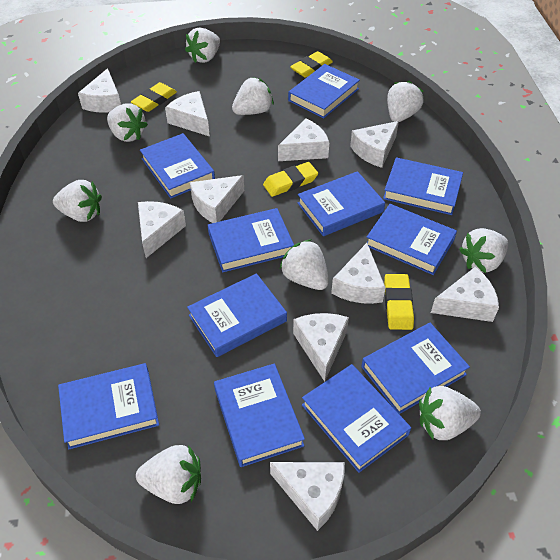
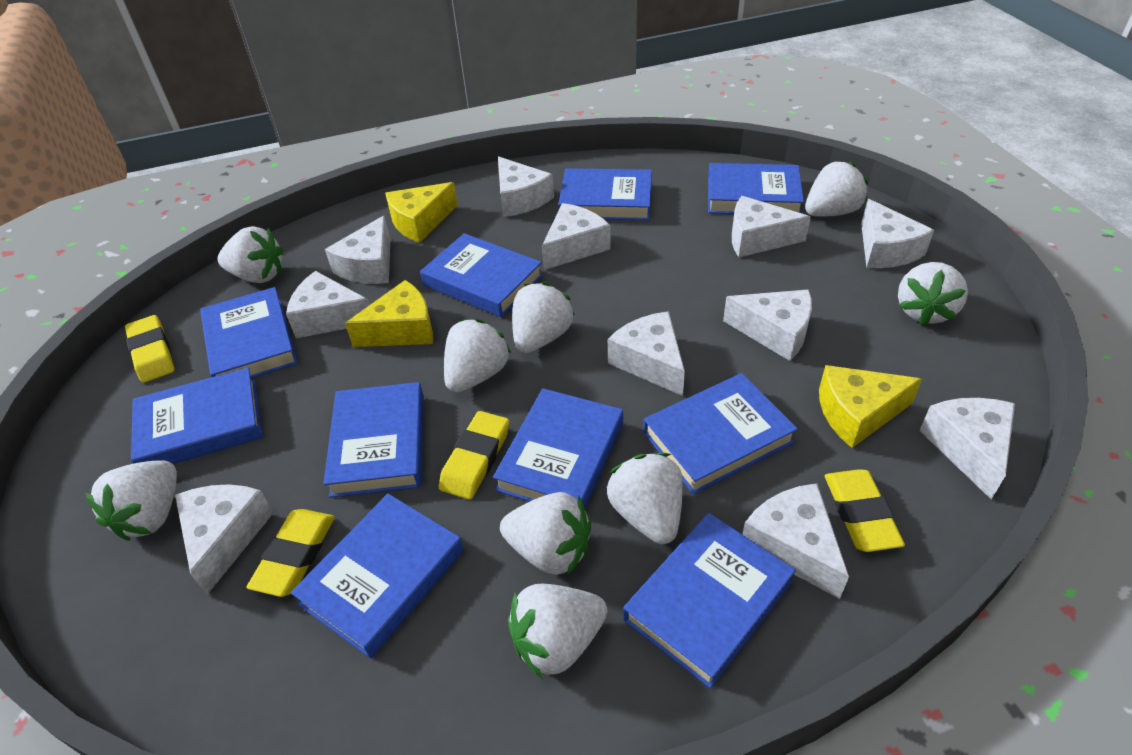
blue book: 11 -> 10
white cheese: 10 -> 11
yellow cheese: 0 -> 3

